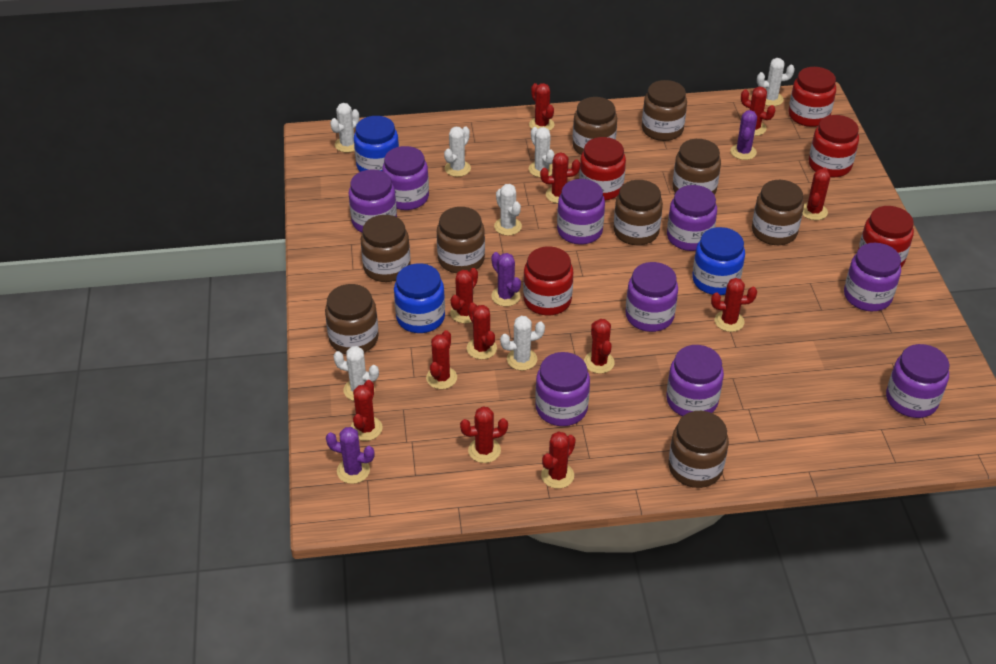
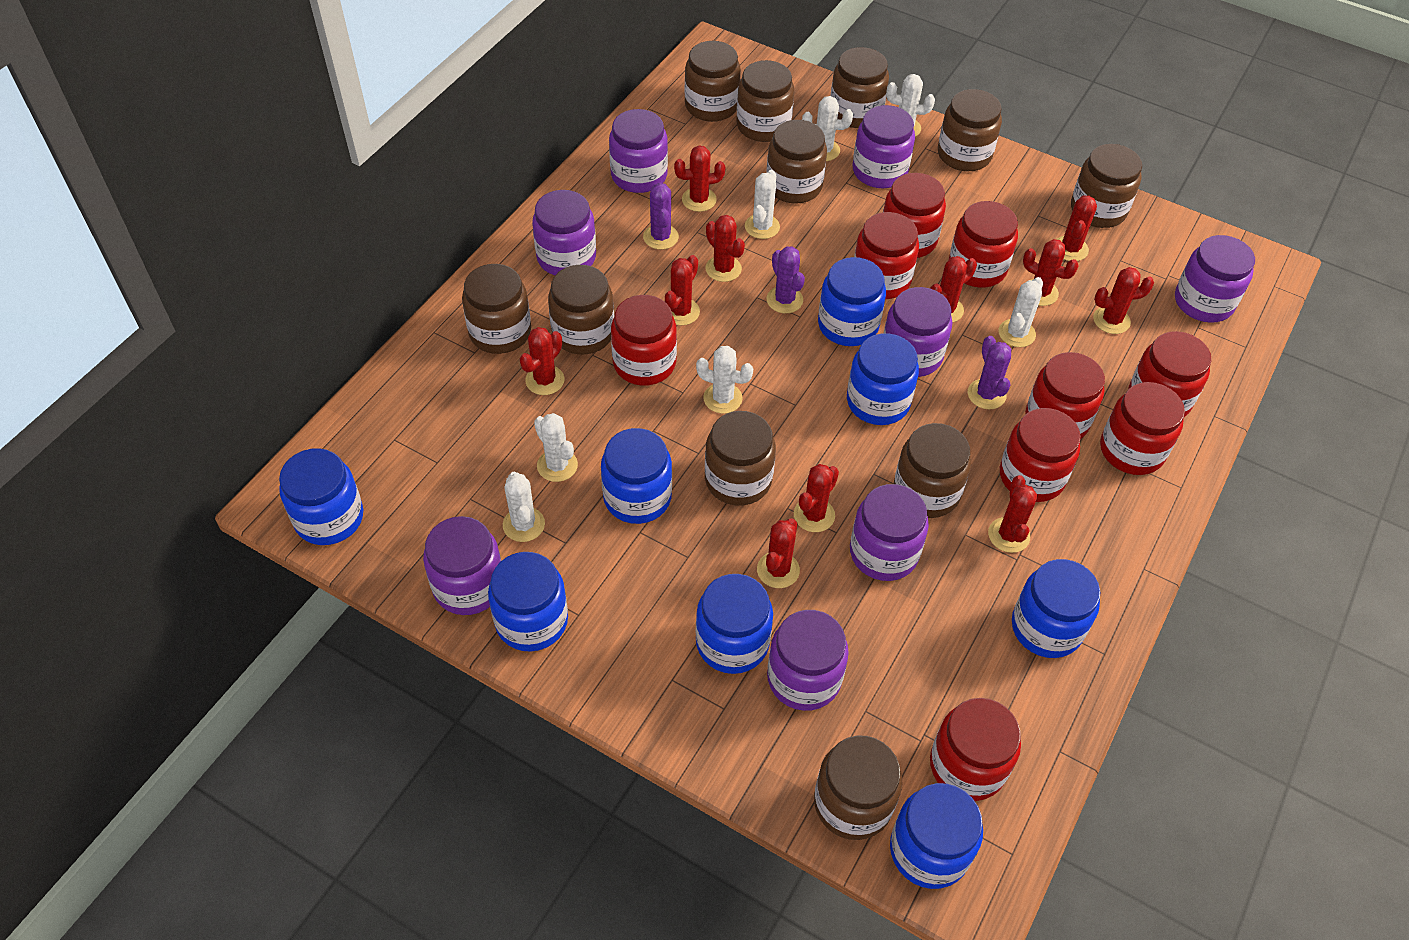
blue jar: 3 -> 8
brown jar: 9 -> 11
purple jar: 9 -> 8
red cactus: 12 -> 11
red jar: 5 -> 9

